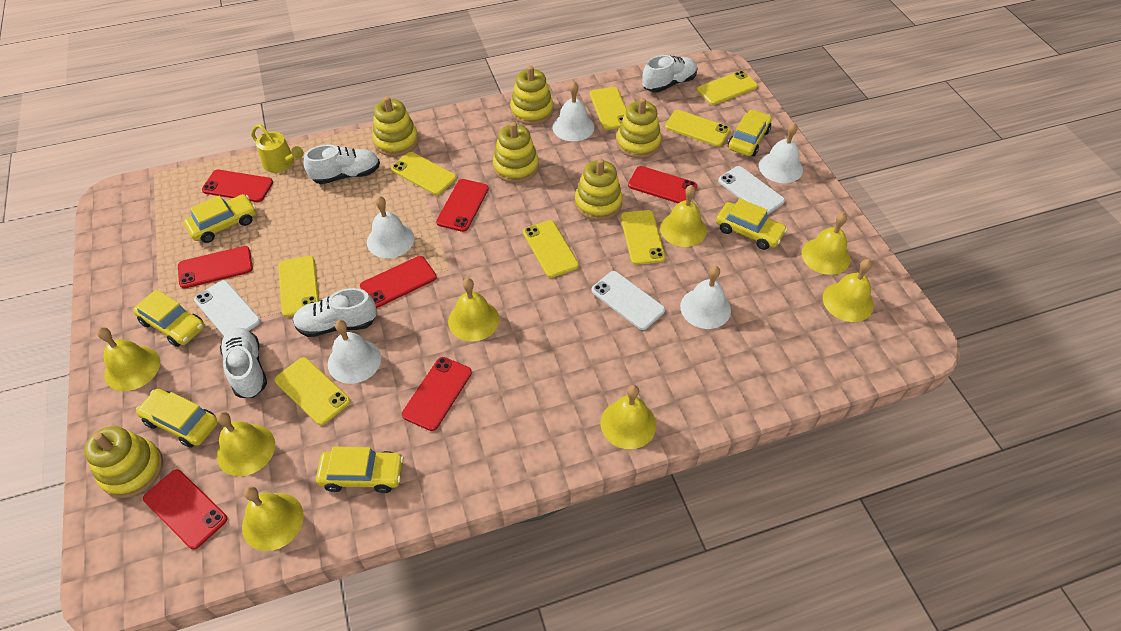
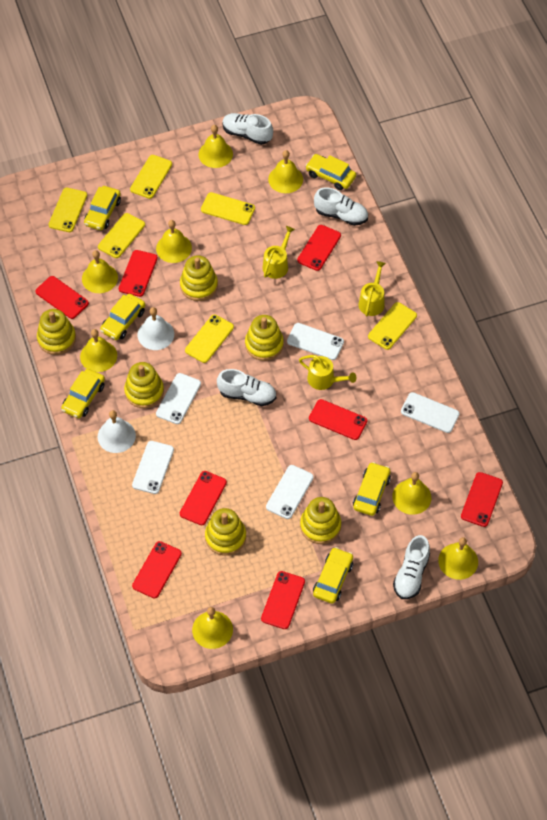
red phone: 7 -> 8
white bell: 5 -> 2
white phone: 3 -> 5
yellow phone: 8 -> 6
yellow watering can: 1 -> 3

